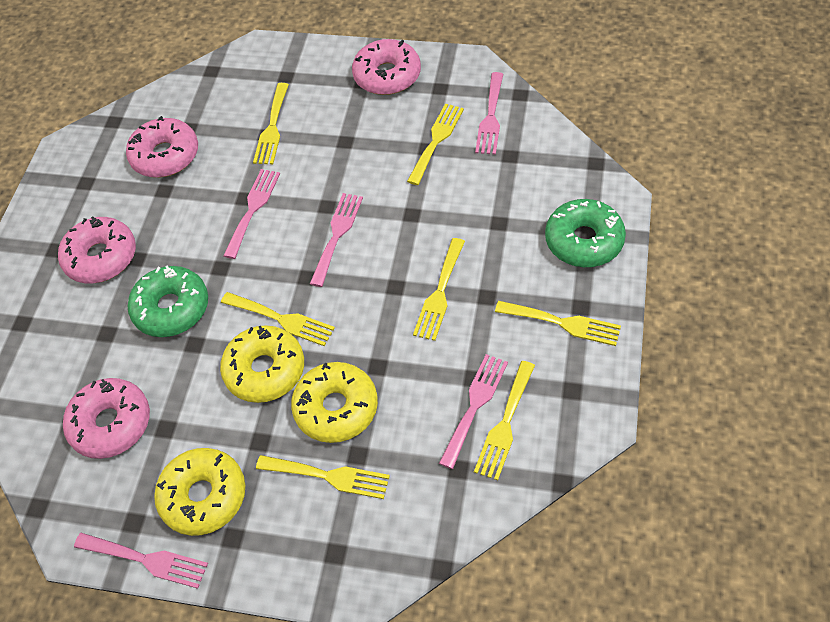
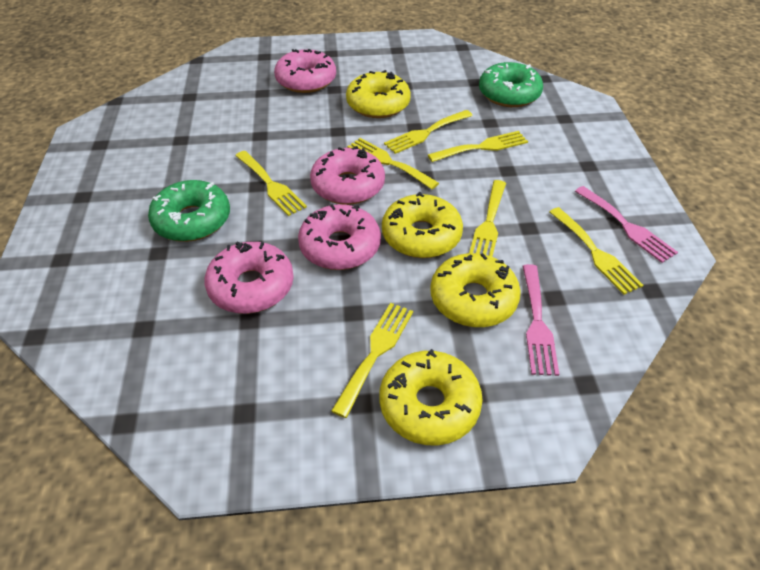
pink fork: 5 -> 2
yellow donut: 3 -> 4

